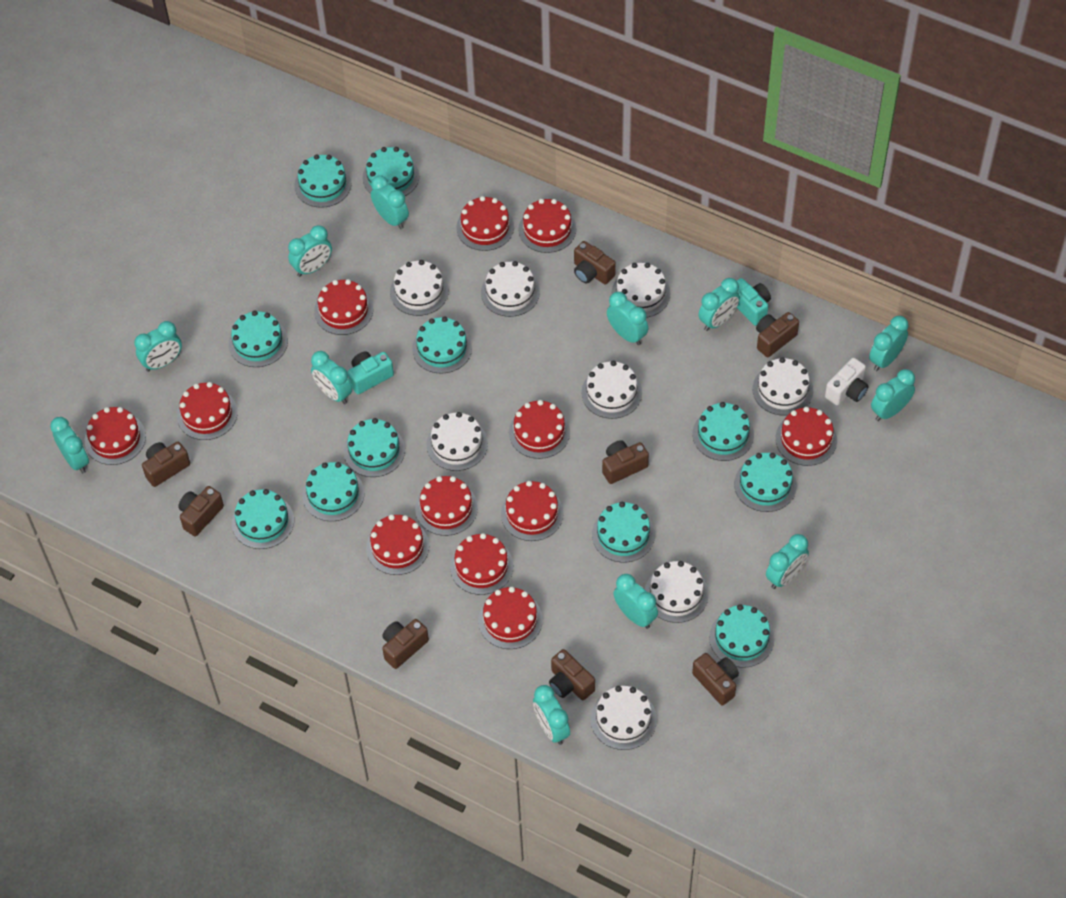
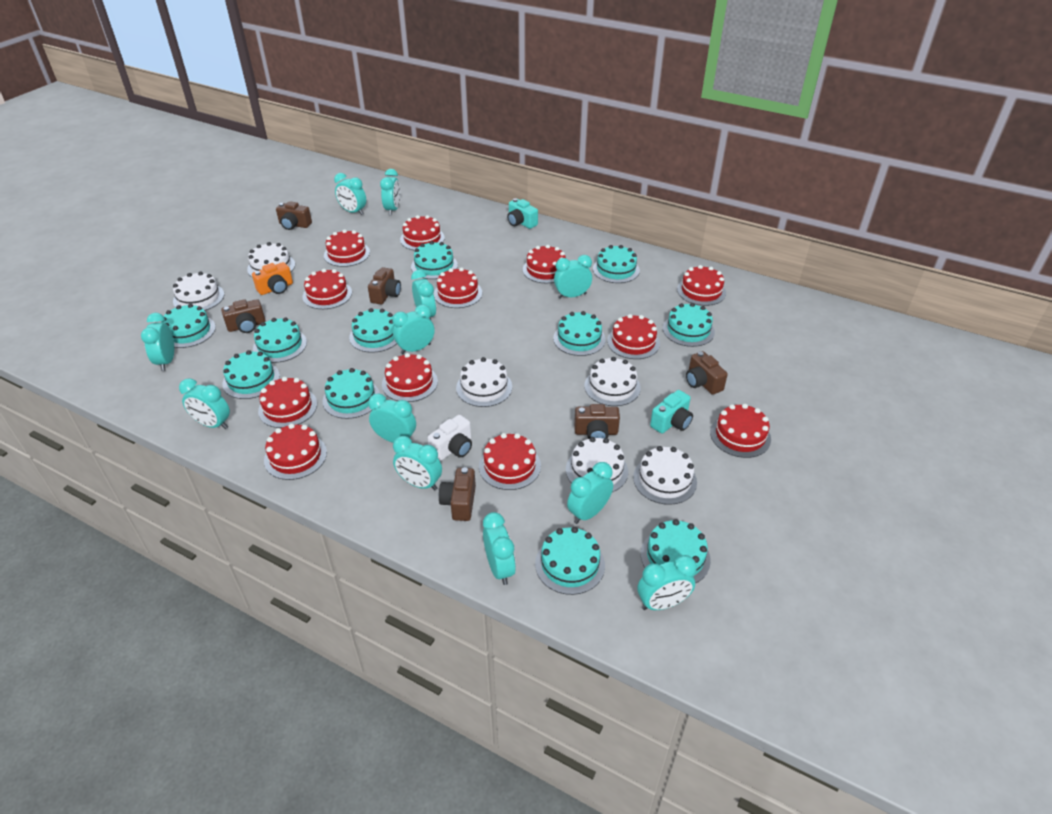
brown camera: 8 -> 6
orange camera: 0 -> 1
white cake: 8 -> 6

